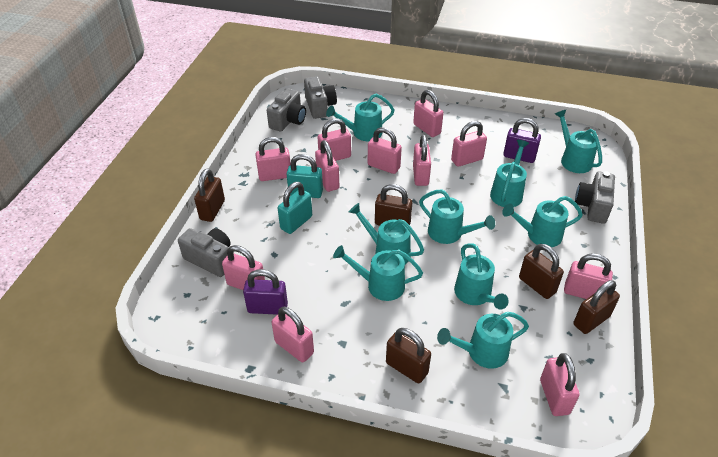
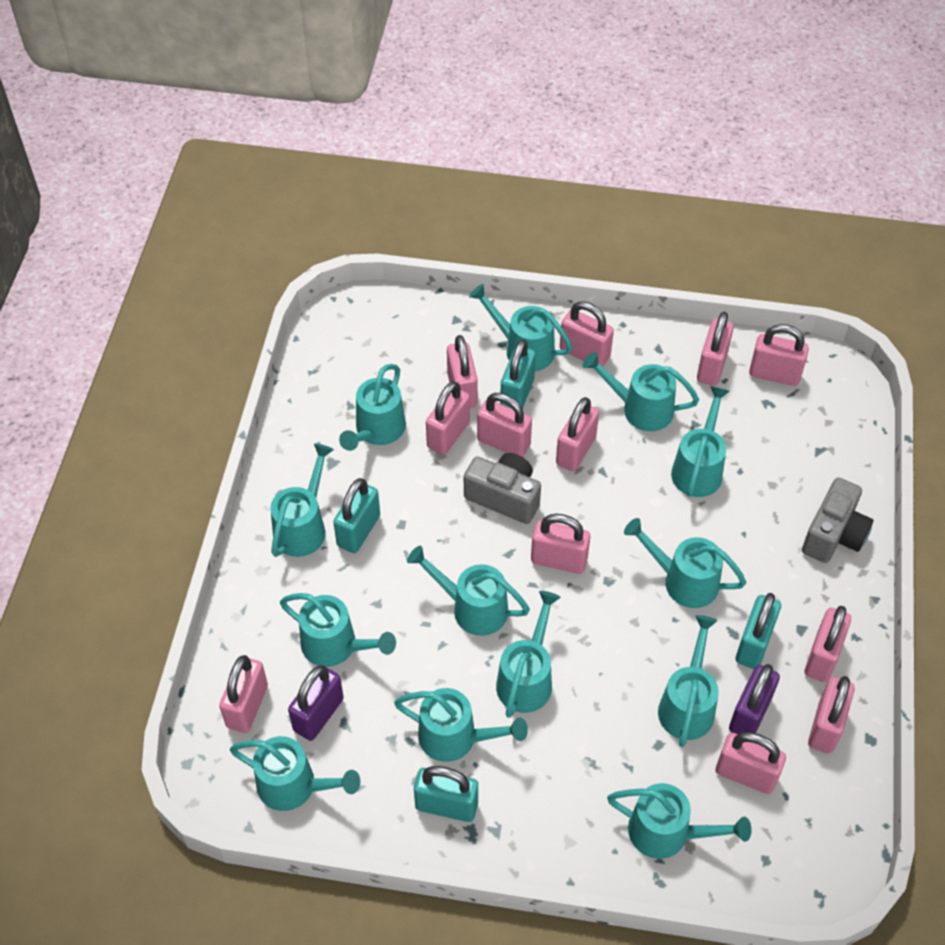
brown padlock: 5 -> 0
grey camera: 4 -> 2
pink padlock: 11 -> 12
turquoise padlock: 2 -> 4
turquoise watering can: 9 -> 13

